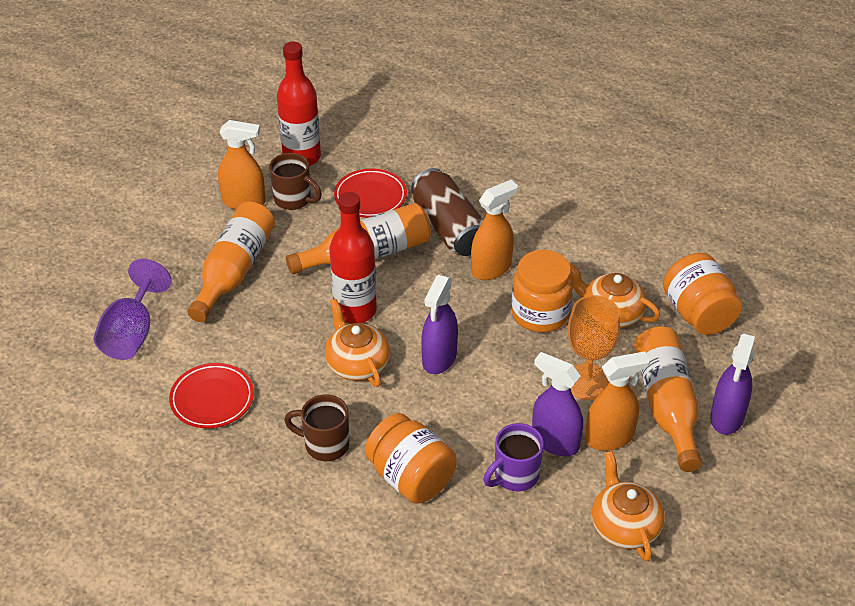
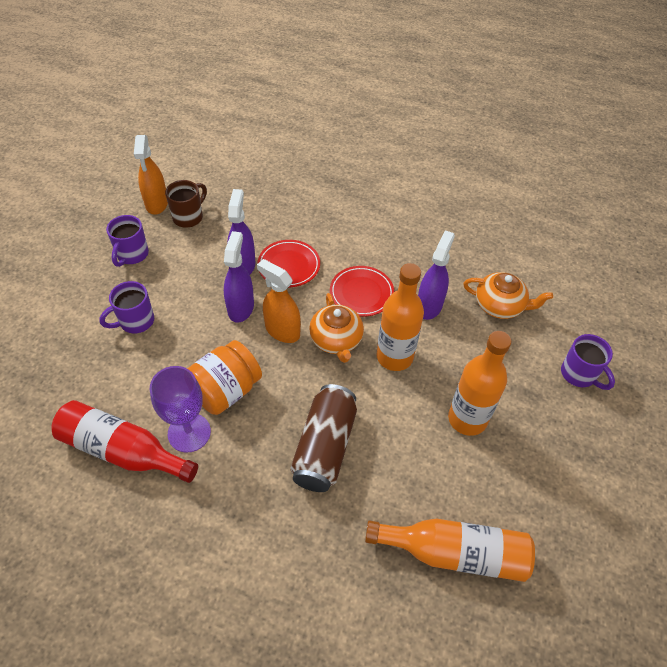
brown mug: 2 -> 1
orange goblet: 1 -> 0
orange jar: 3 -> 1
orange spray bottle: 3 -> 2
orange teapot: 3 -> 2
purple mug: 1 -> 3
red bottle: 2 -> 1

